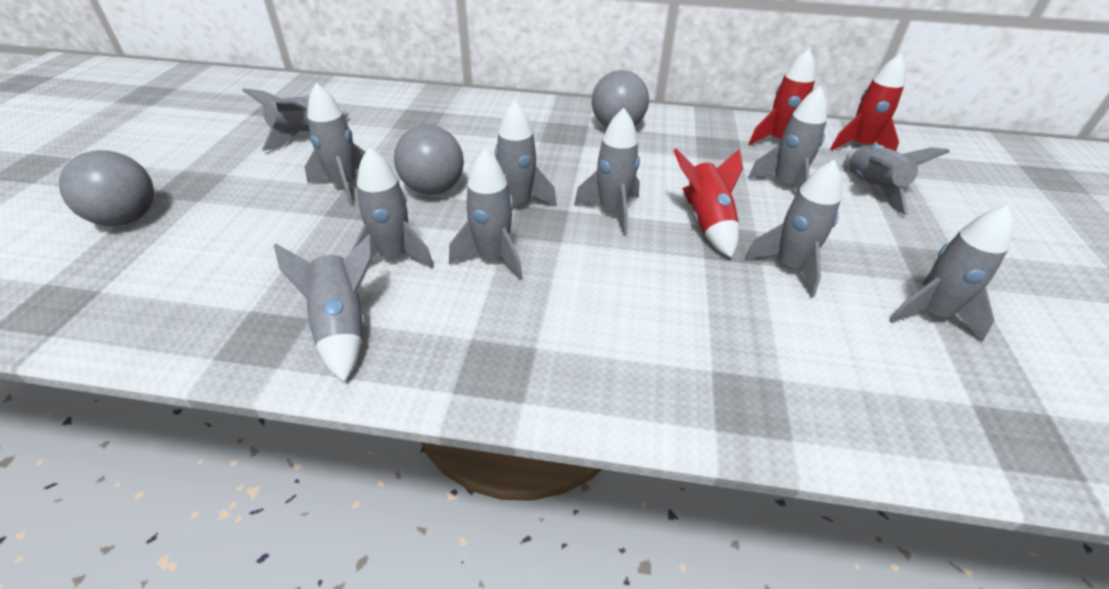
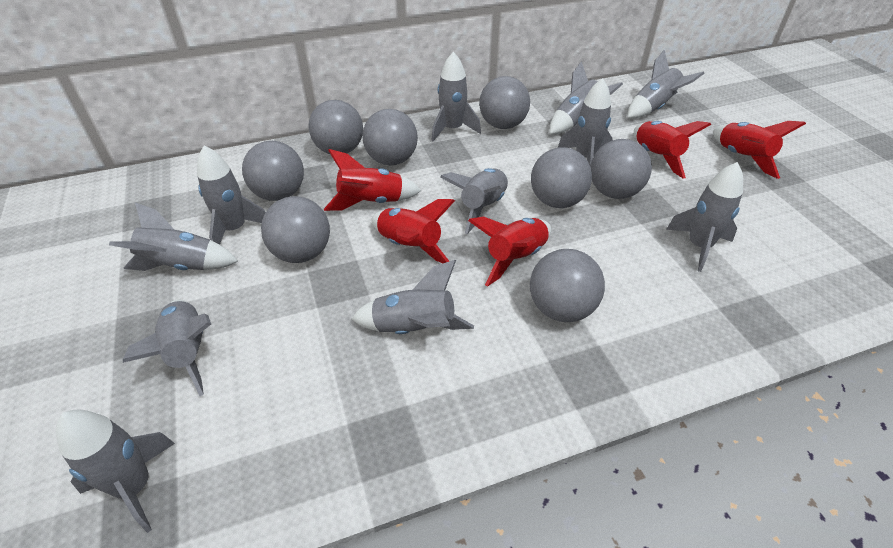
grey ball: 3 -> 8
red rocket: 3 -> 5

